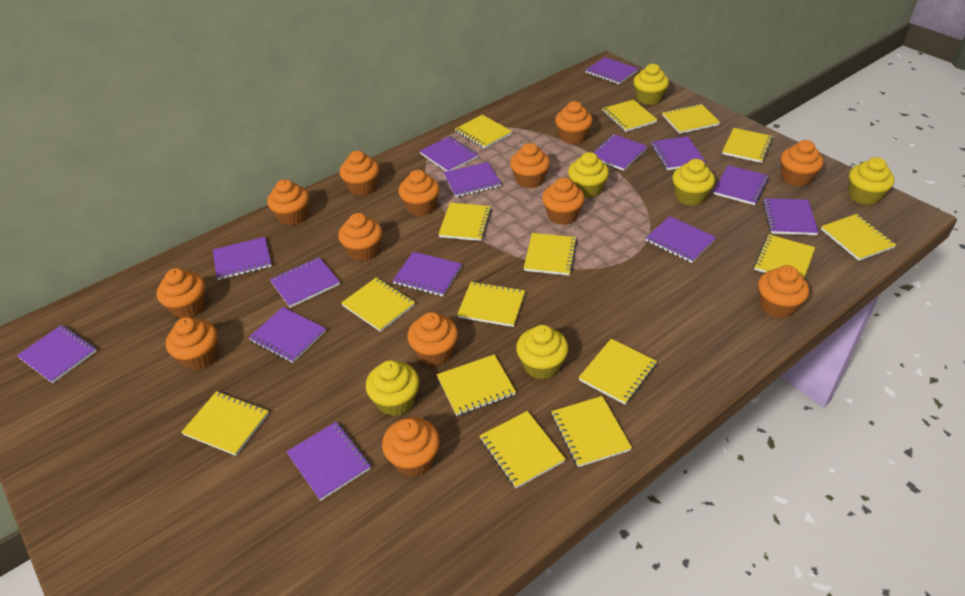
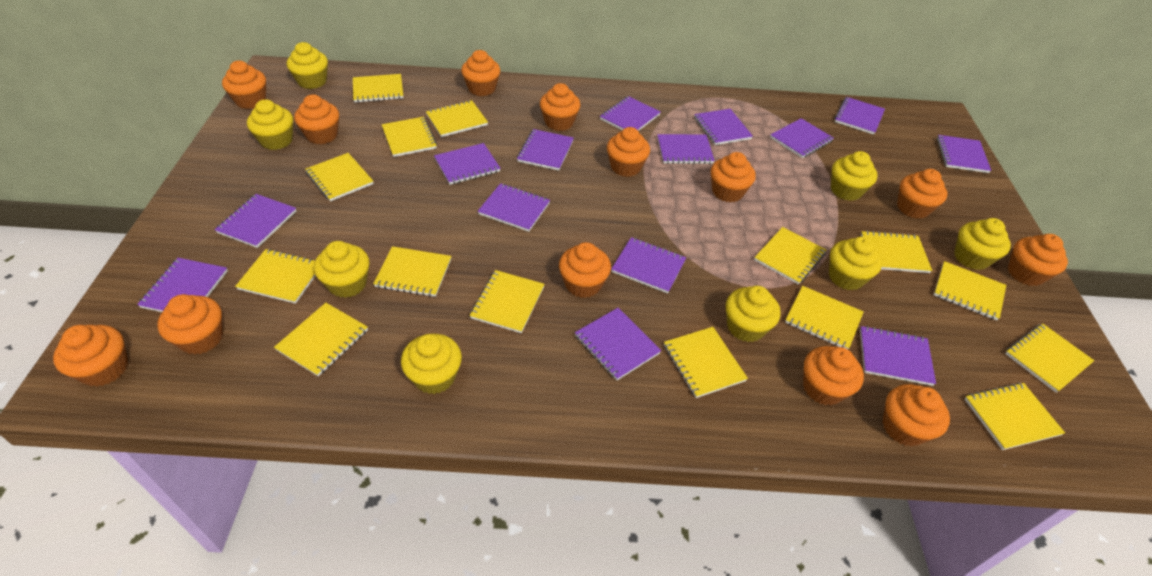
yellow cupcake: 6 -> 8

